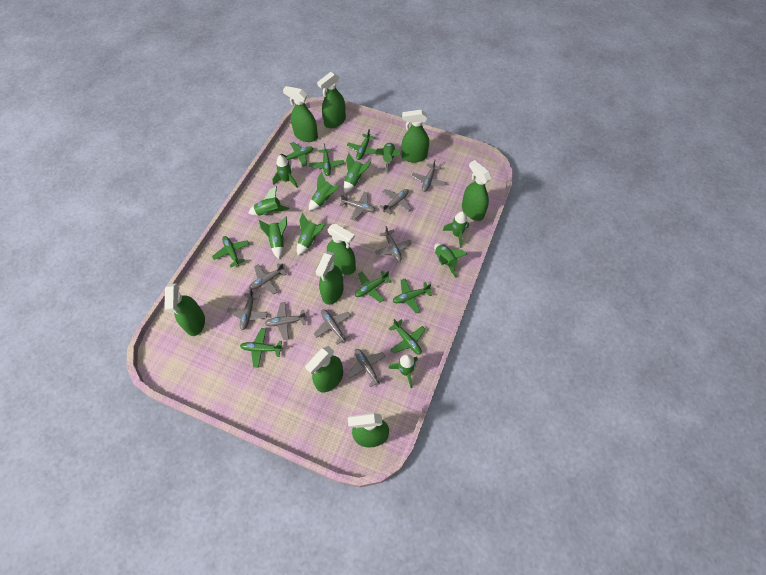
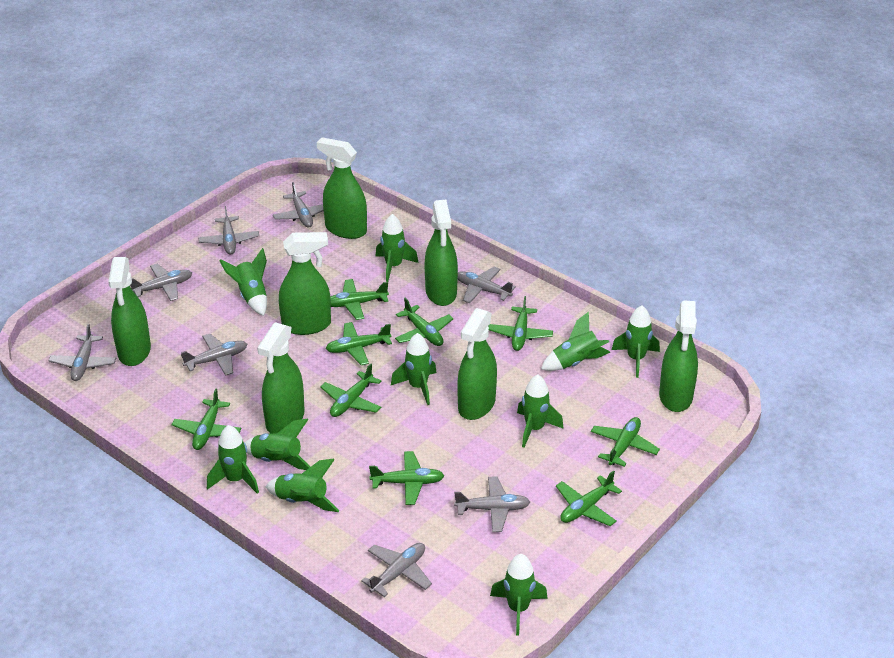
green plane: 8 -> 9
green spray bottle: 9 -> 7
grey plane: 9 -> 8

